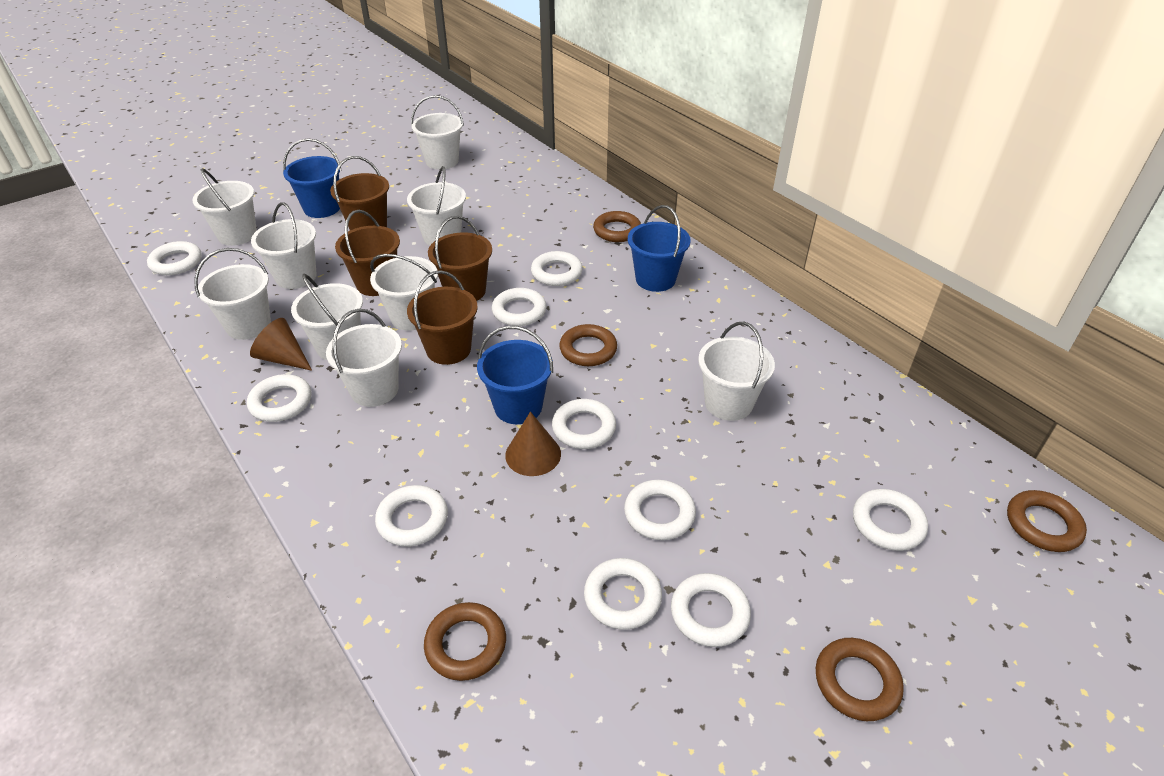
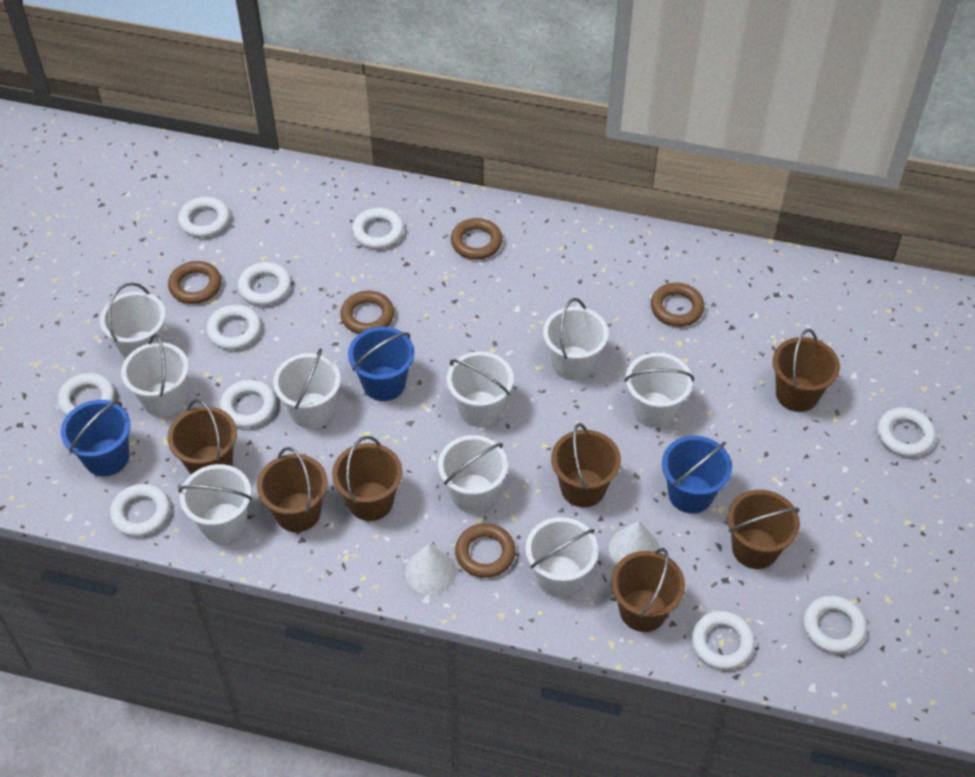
brown bucket: 4 -> 7
brown cone: 2 -> 0
white cone: 0 -> 2

